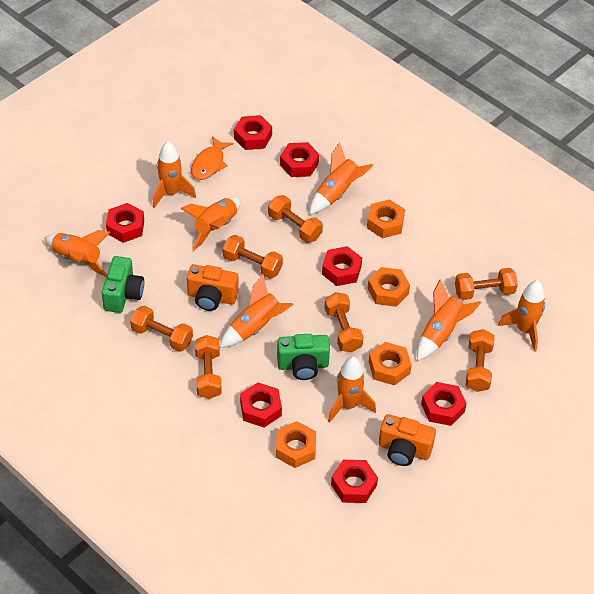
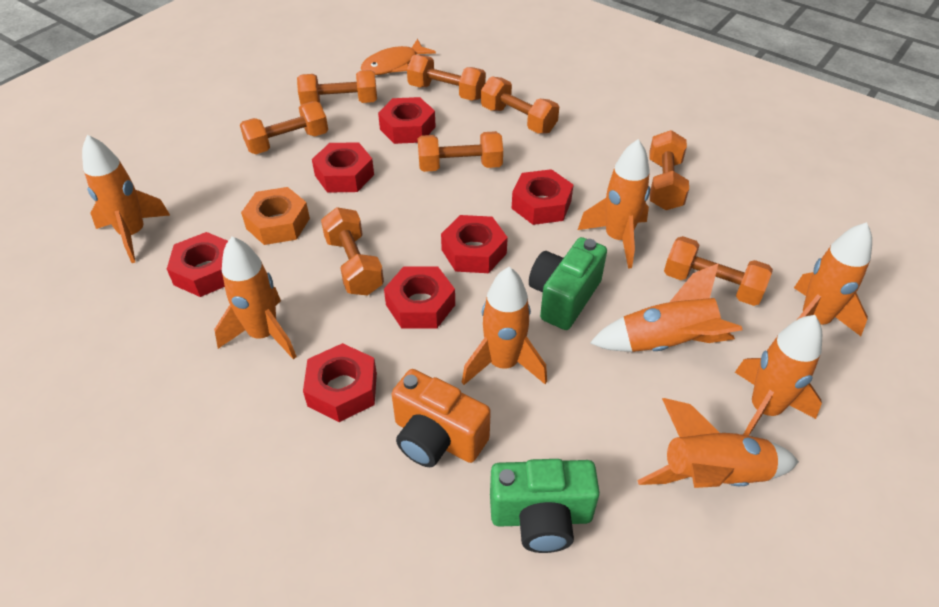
orange camera: 2 -> 1
orange dumbbell: 7 -> 8
orange nut: 4 -> 1

